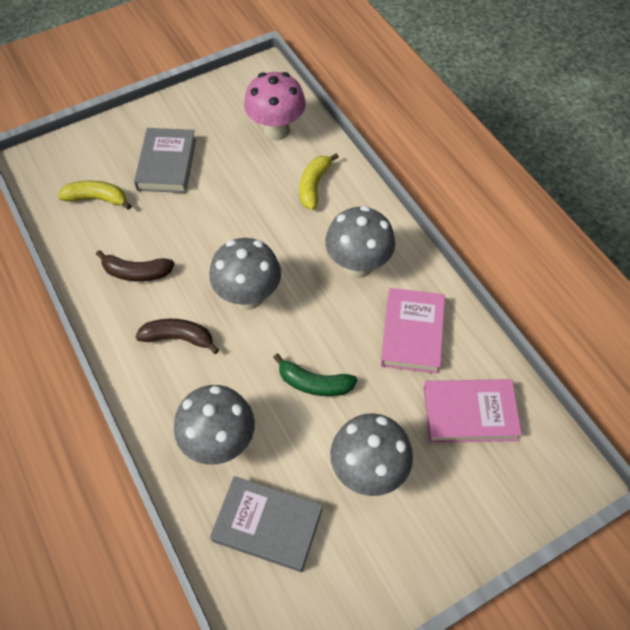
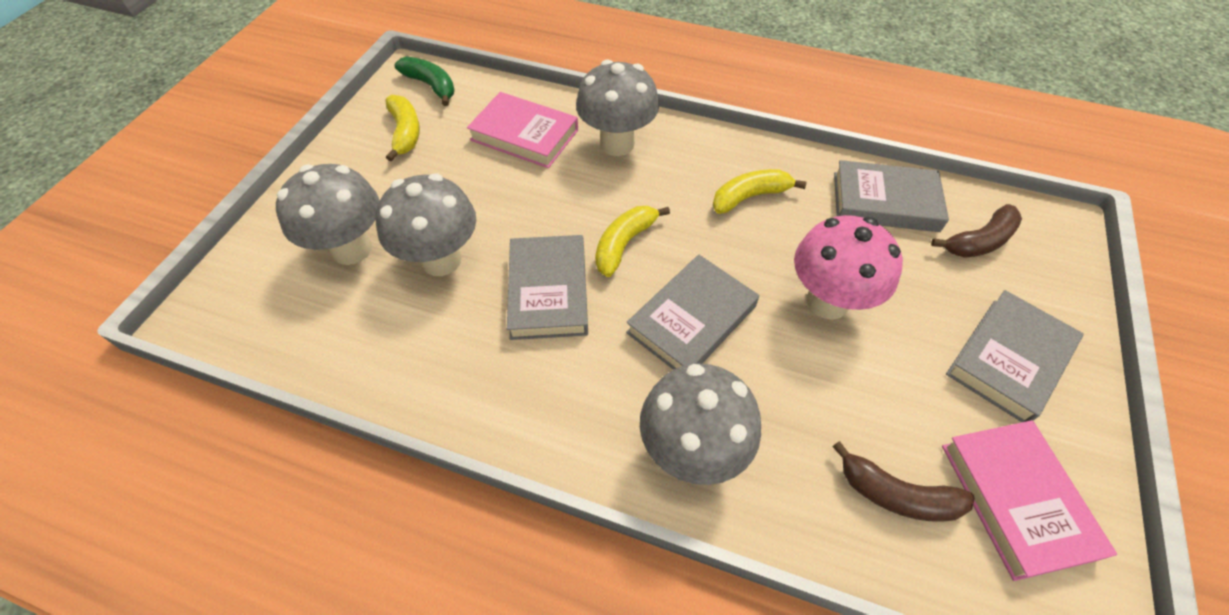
grey book: 2 -> 4
yellow banana: 2 -> 3

